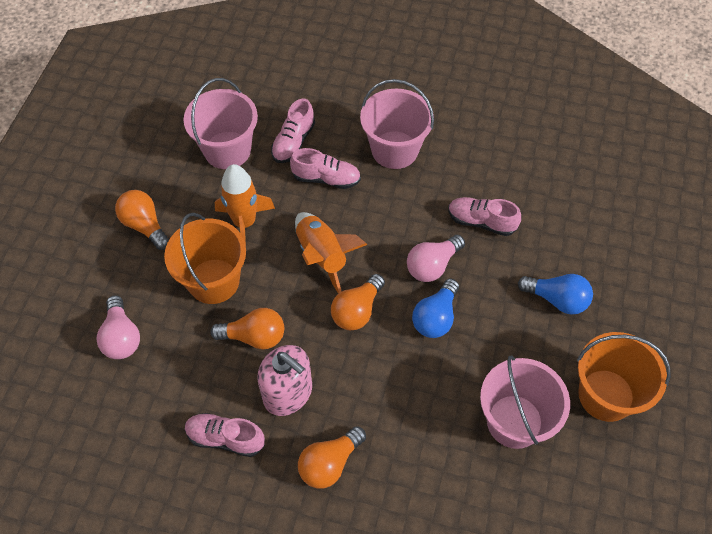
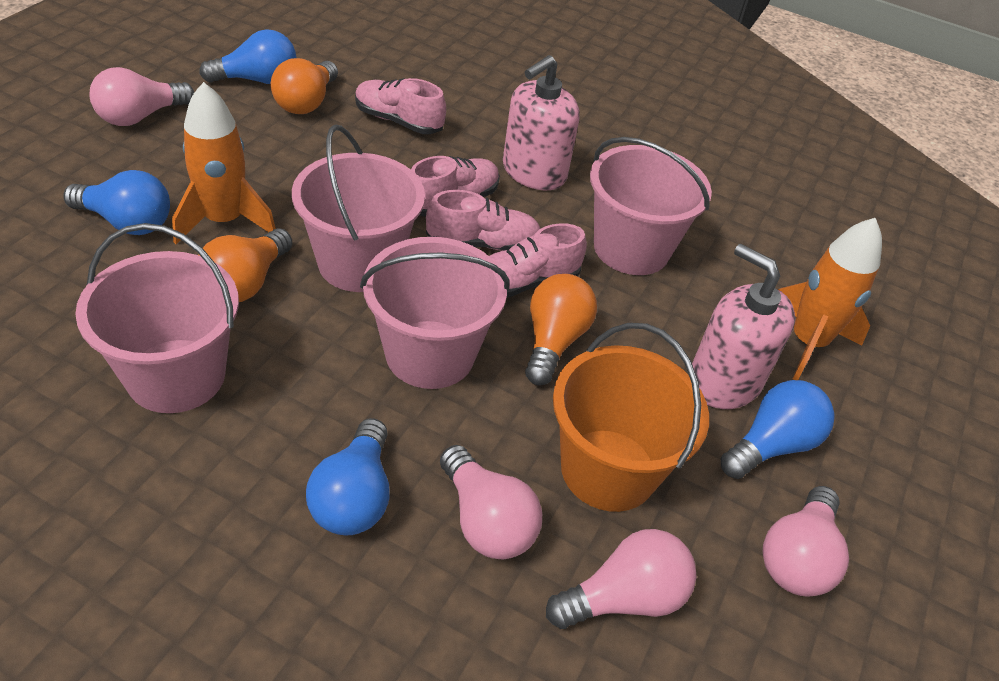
blue light bulb: 2 -> 4
orange bucket: 2 -> 1
orange light bulb: 4 -> 3
pink bucket: 3 -> 4
pink light bulb: 2 -> 4
pink soap dispenser: 1 -> 2

